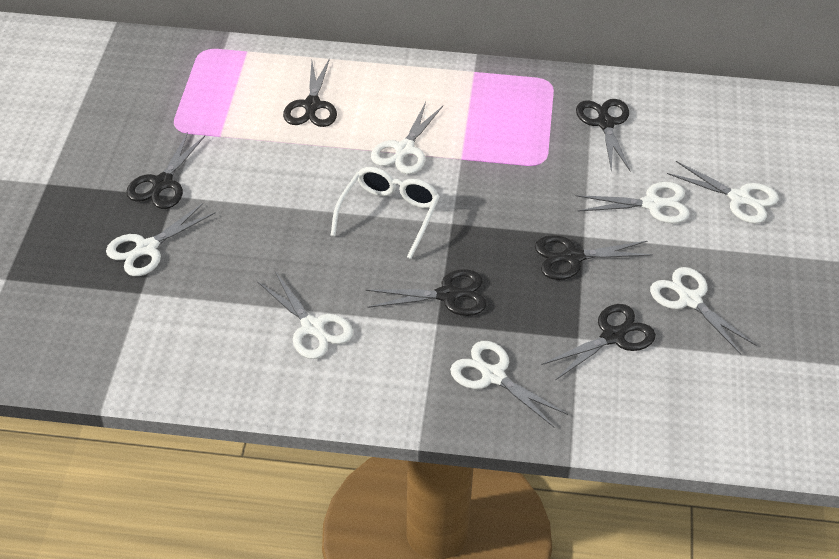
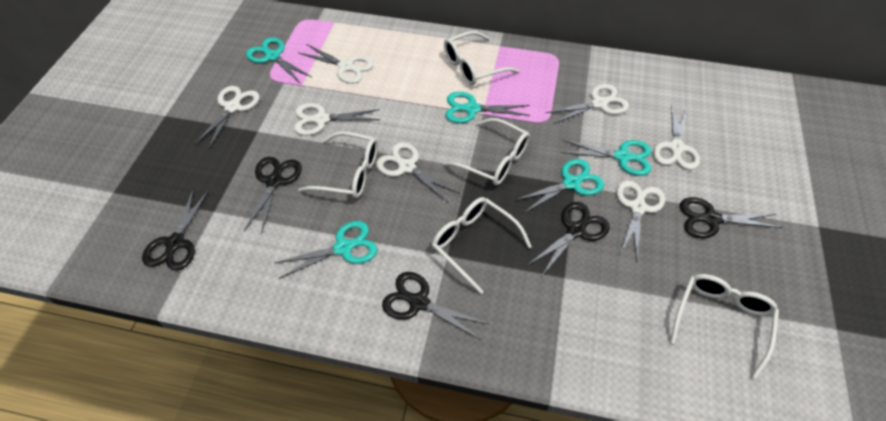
black scissors: 6 -> 5
turquoise scissors: 0 -> 5
white glasses: 1 -> 5

